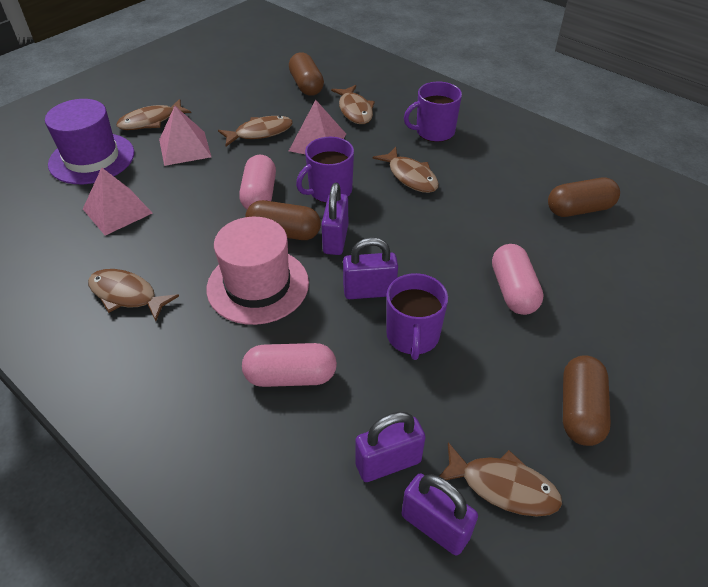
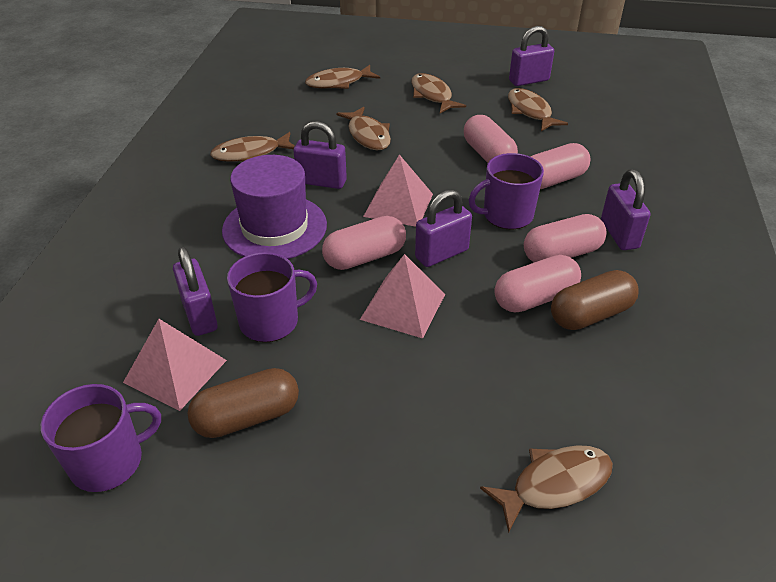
brown capsule: 4 -> 2
pink capsule: 3 -> 5
pink hat: 1 -> 0
purple padlock: 4 -> 5

